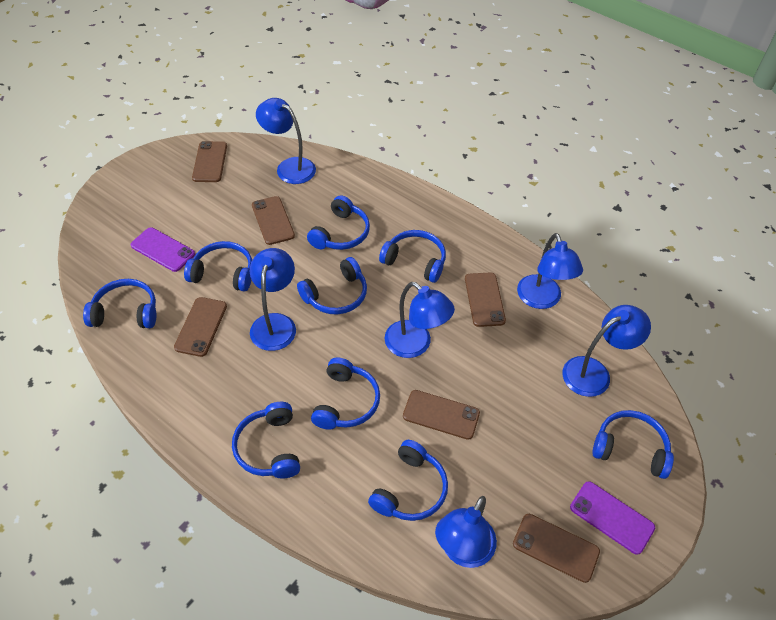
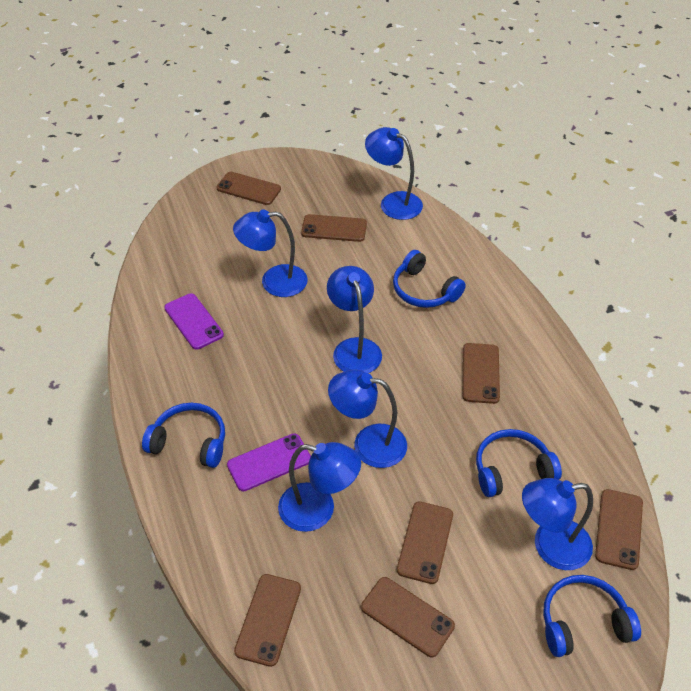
blue headphones: 9 -> 4
brown phone: 6 -> 7

